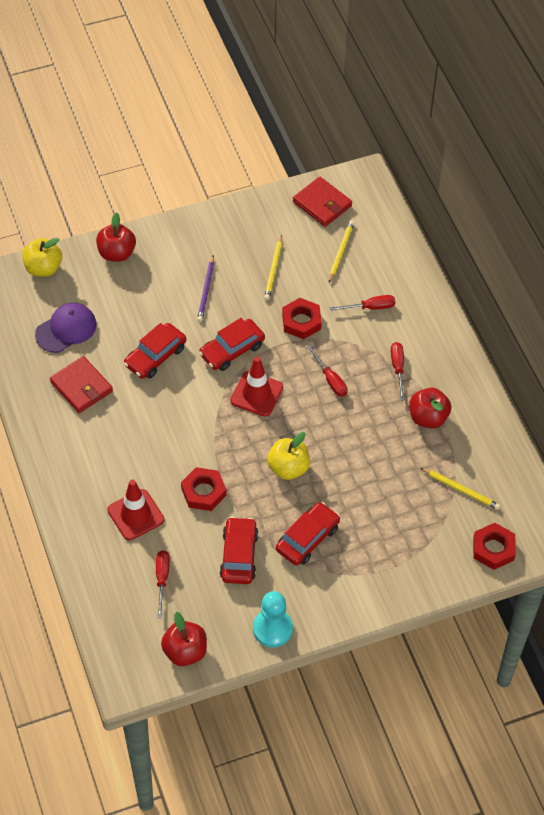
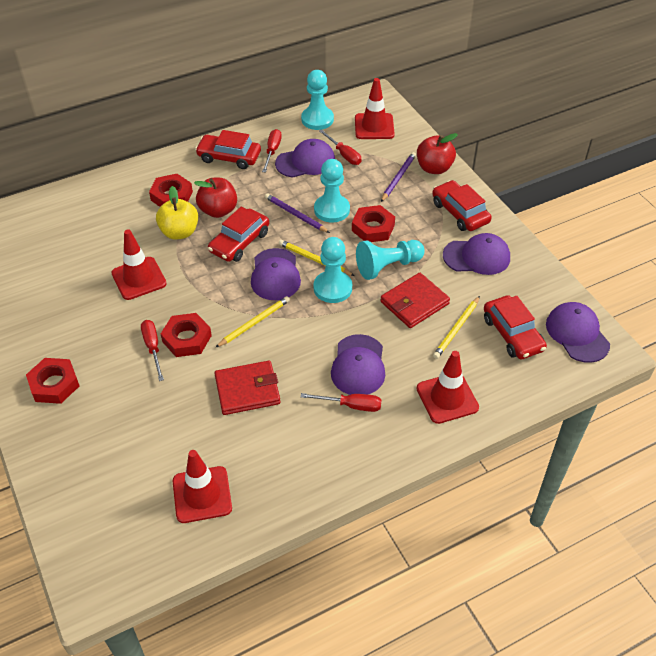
purple cap: 1 -> 5
purple pencil: 1 -> 2
red apple: 3 -> 2
red nut: 3 -> 4
red traffic cone: 2 -> 4
turquoise pawn: 1 -> 4
yellow apple: 2 -> 1

